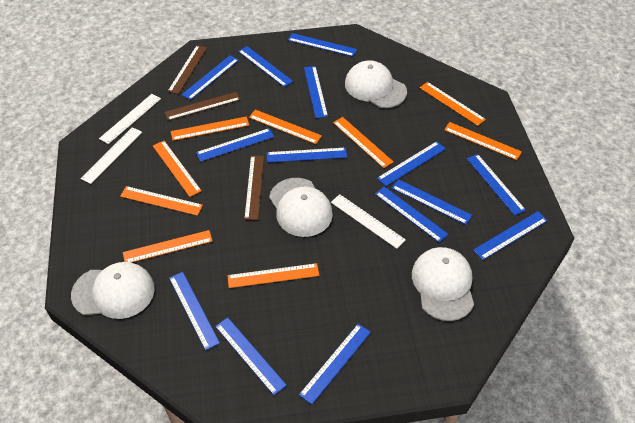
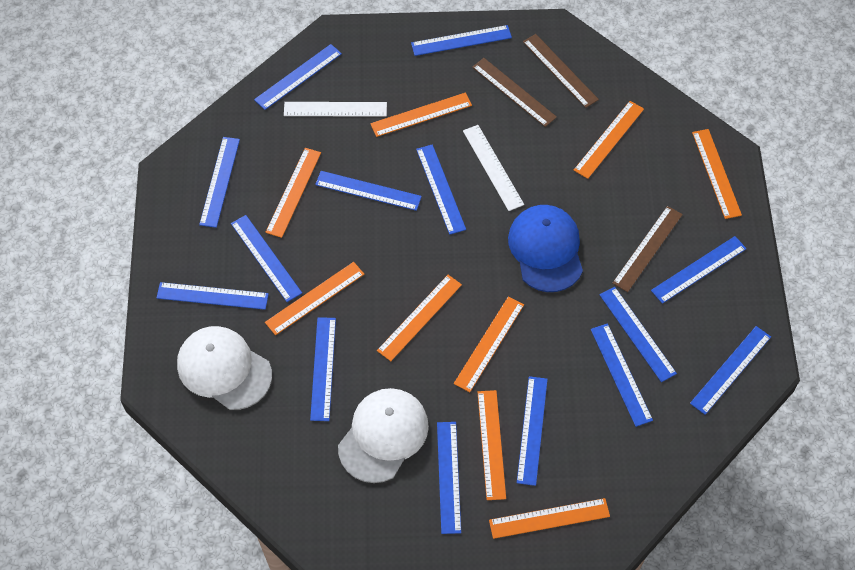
blue cap: 0 -> 1
white cap: 4 -> 2
white ruler: 3 -> 2

